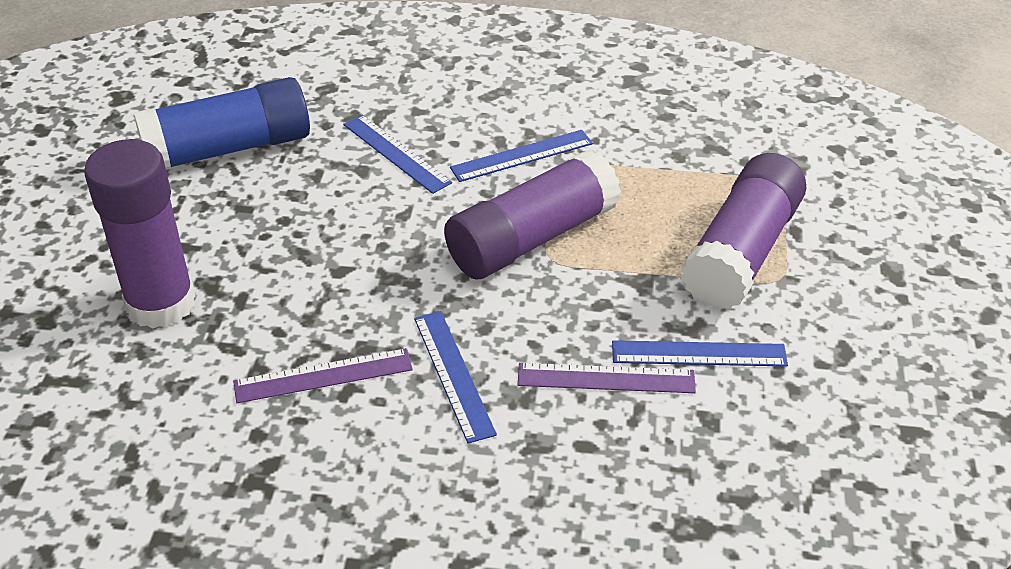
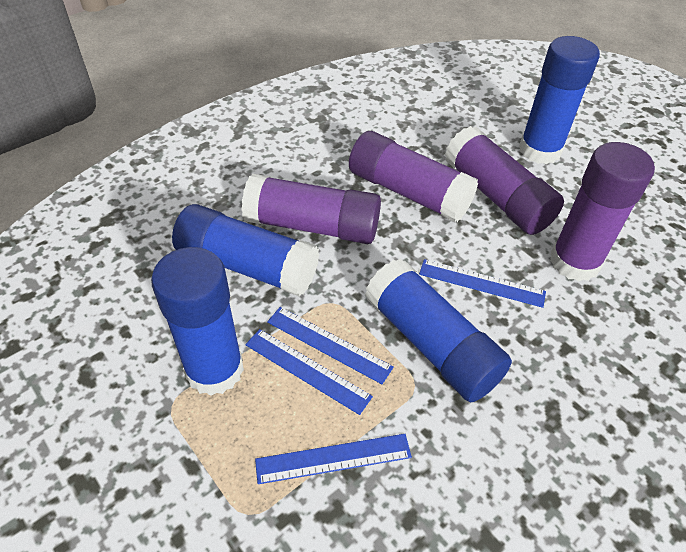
blue glue stick: 1 -> 4
purple glue stick: 3 -> 4
purple ruler: 2 -> 0

